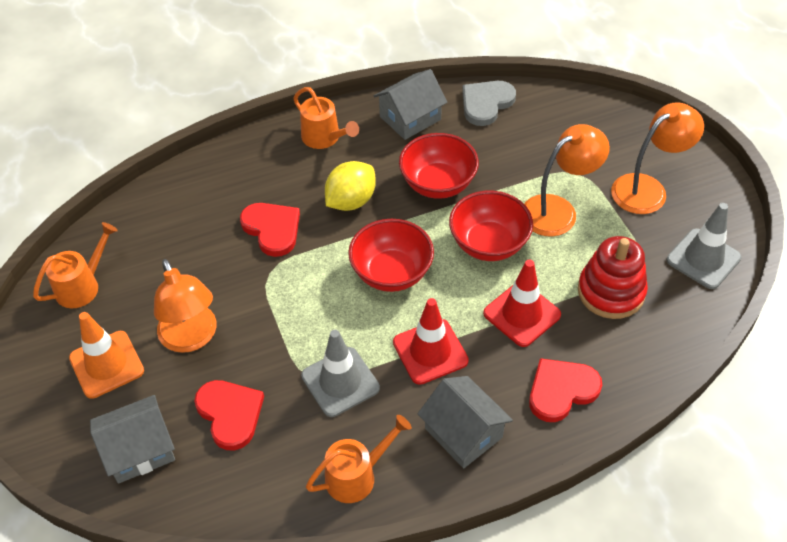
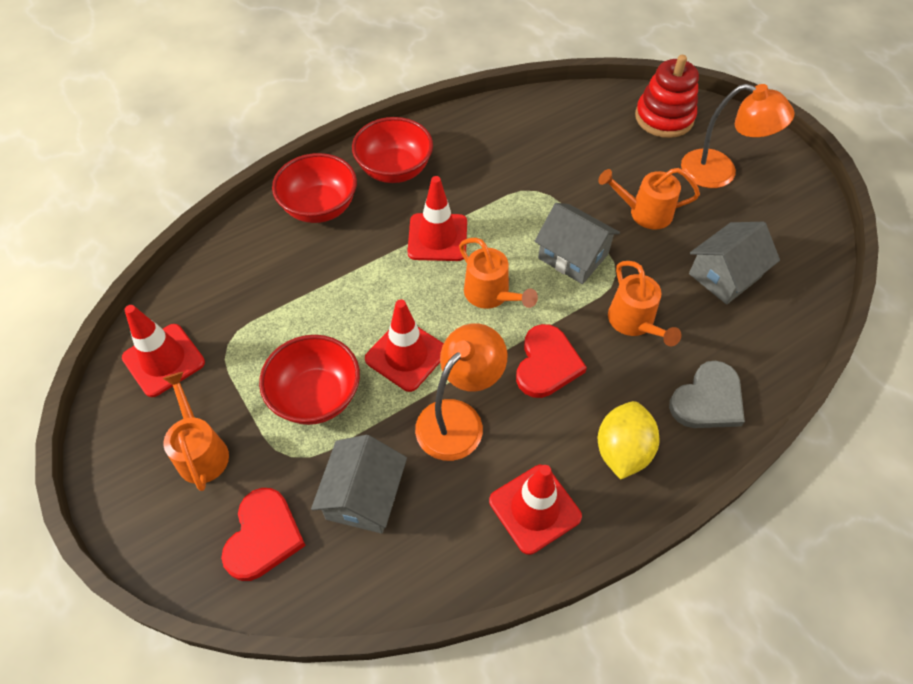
grey traffic cone: 2 -> 0
orange lamp: 3 -> 2
orange traffic cone: 1 -> 0
orange watering can: 3 -> 4
red heart: 3 -> 2
red traffic cone: 2 -> 4

